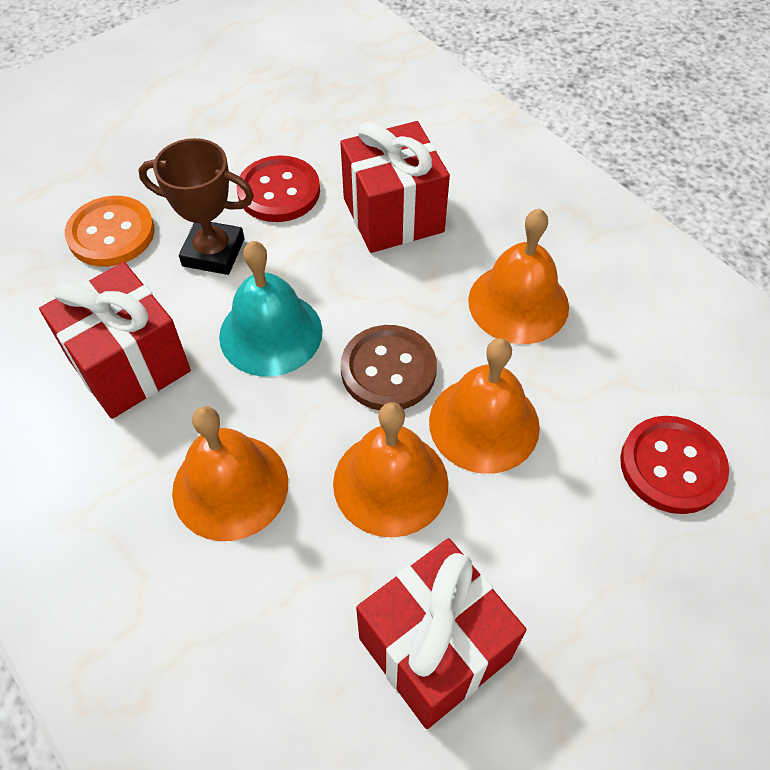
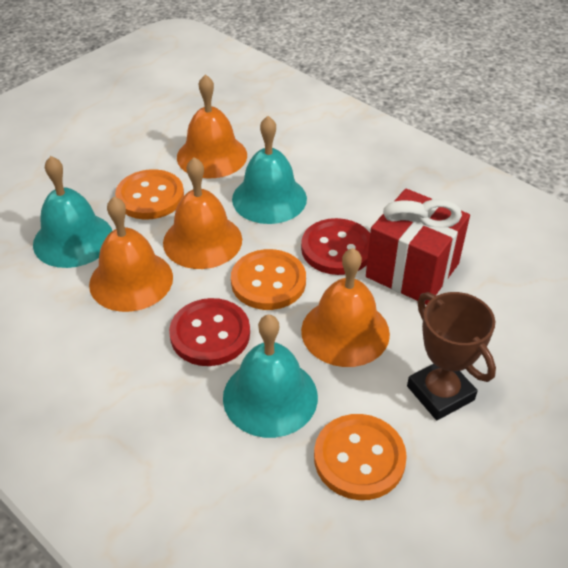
brown button: 1 -> 0
orange button: 1 -> 3
red gift: 3 -> 1
turquoise bell: 1 -> 3

